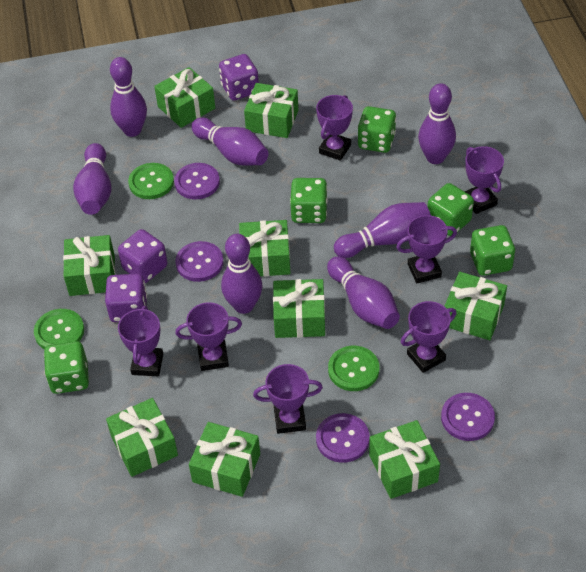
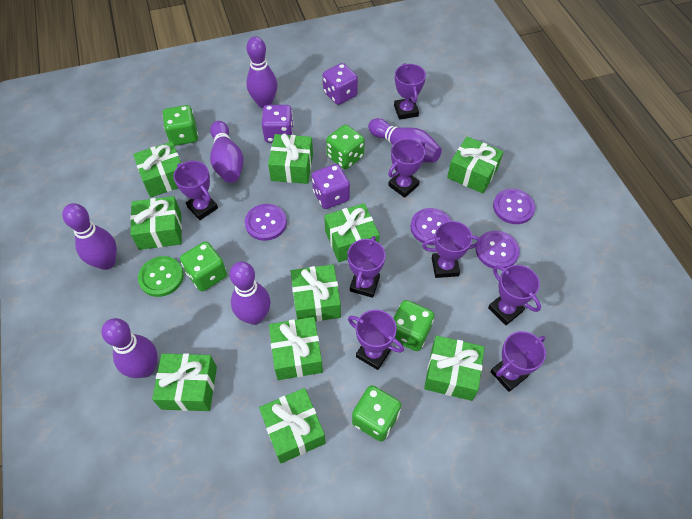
green button: 3 -> 1
green gift: 9 -> 10
purple bowling pin: 7 -> 6
purple trophy: 7 -> 8

